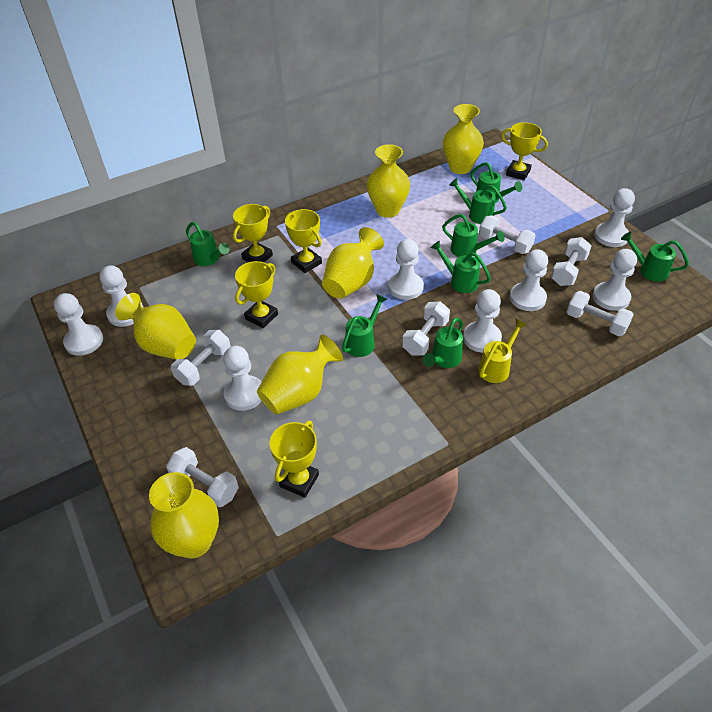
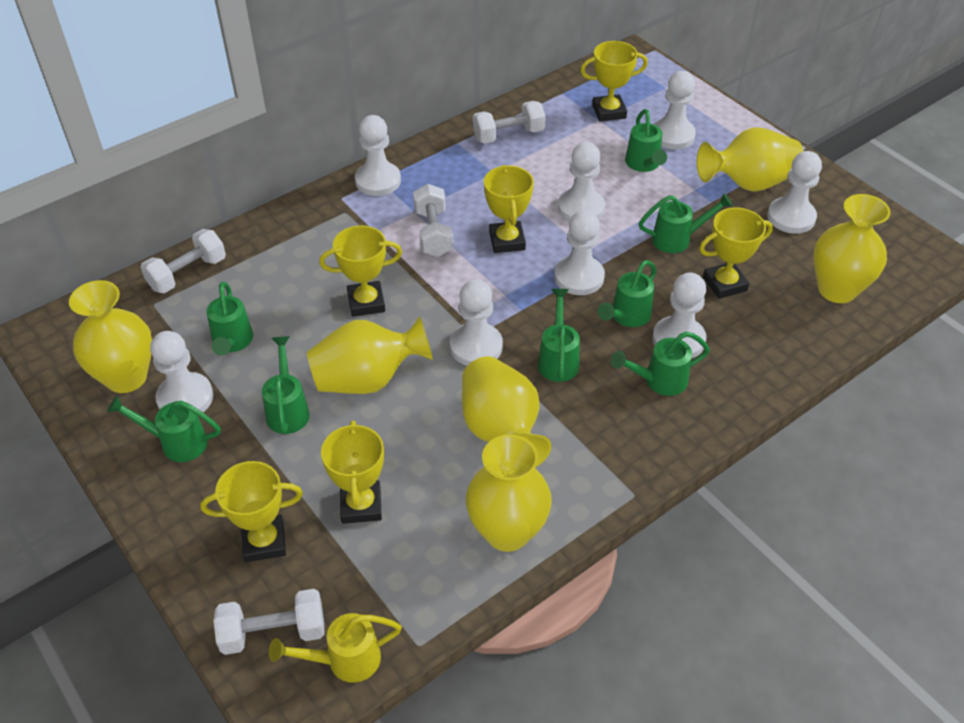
white dumbbell: 6 -> 4
yellow trophy: 5 -> 6

